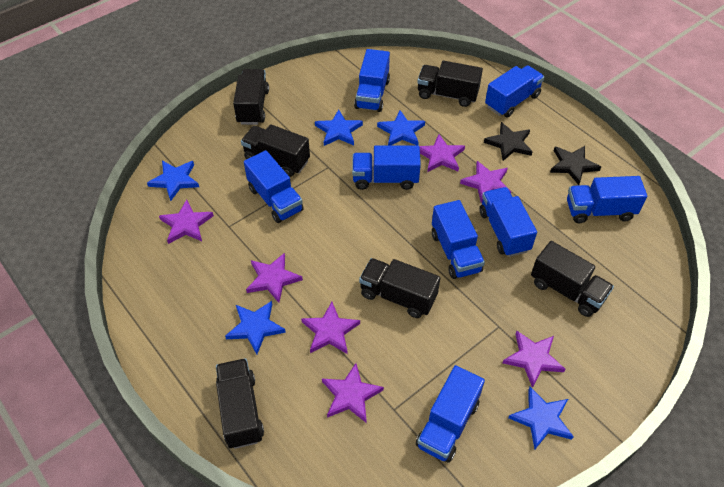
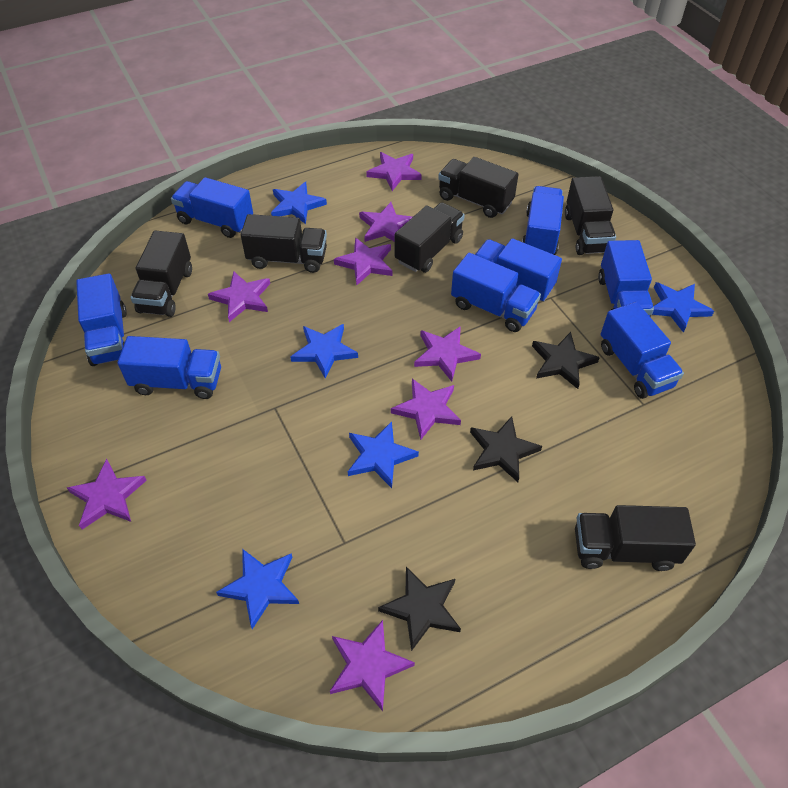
black star: 2 -> 3
purple star: 7 -> 8

